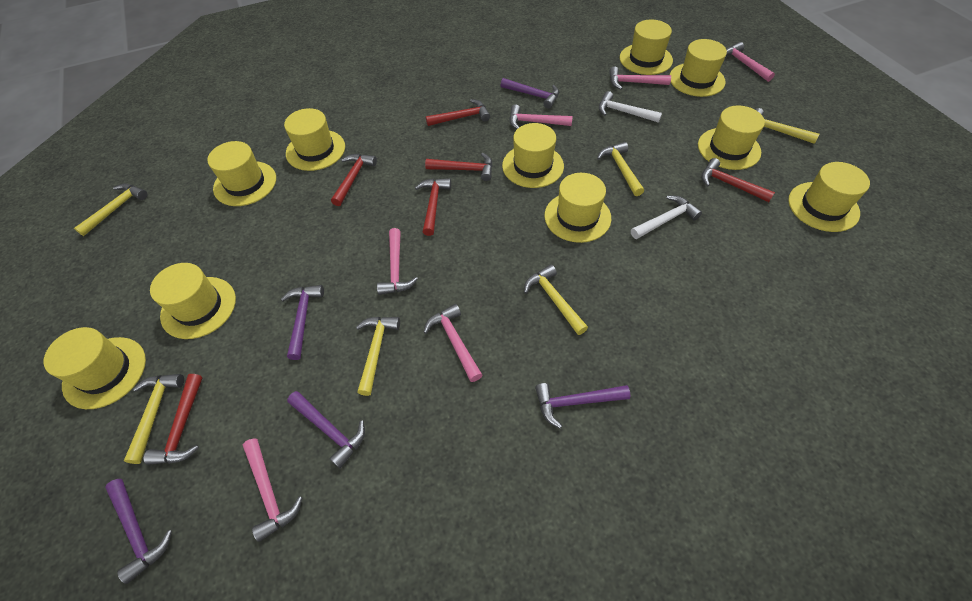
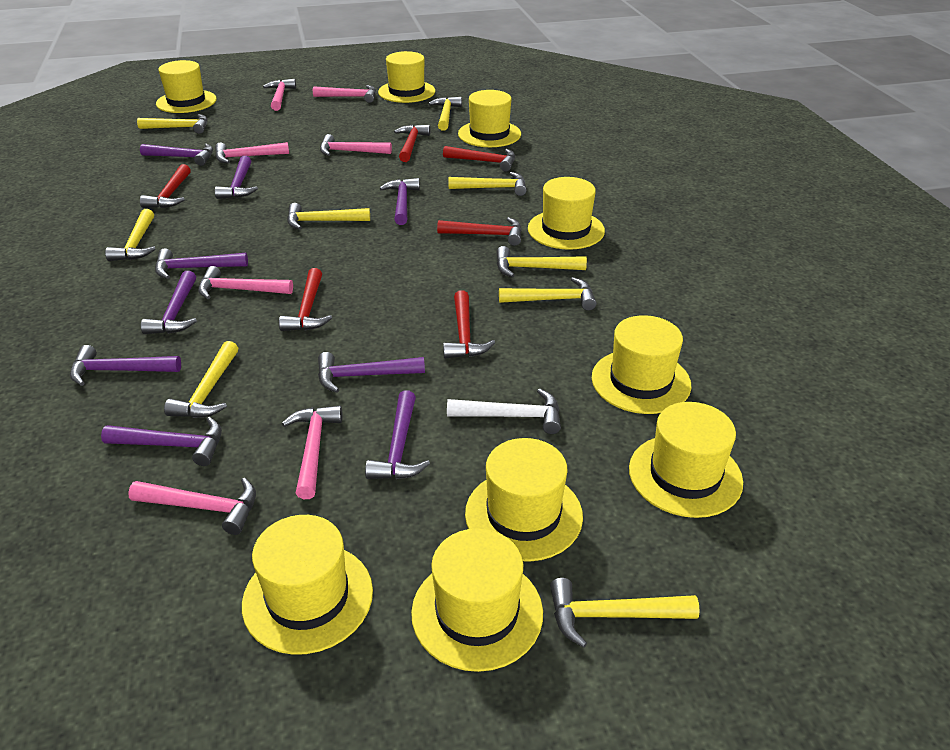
pink hammer: 6 -> 7
purple hammer: 5 -> 9
white hammer: 2 -> 1
yellow hammer: 6 -> 9
yellow hat: 10 -> 9

